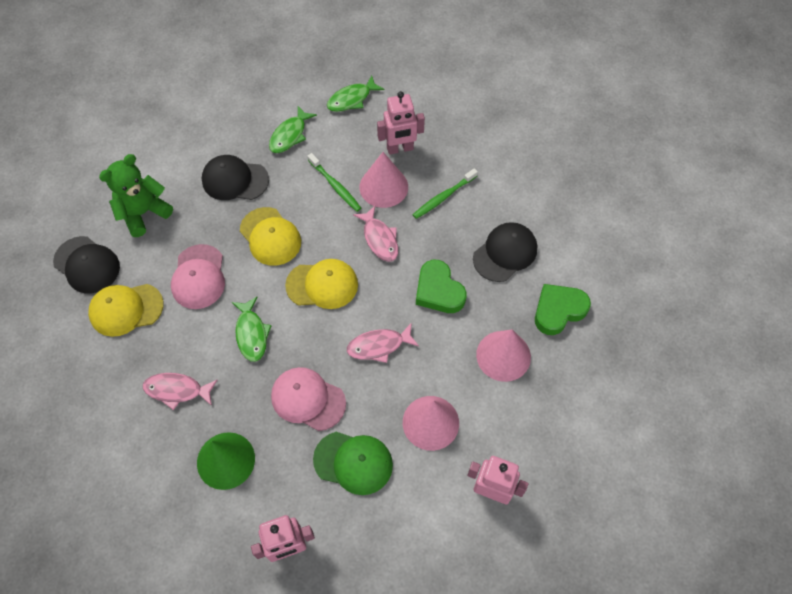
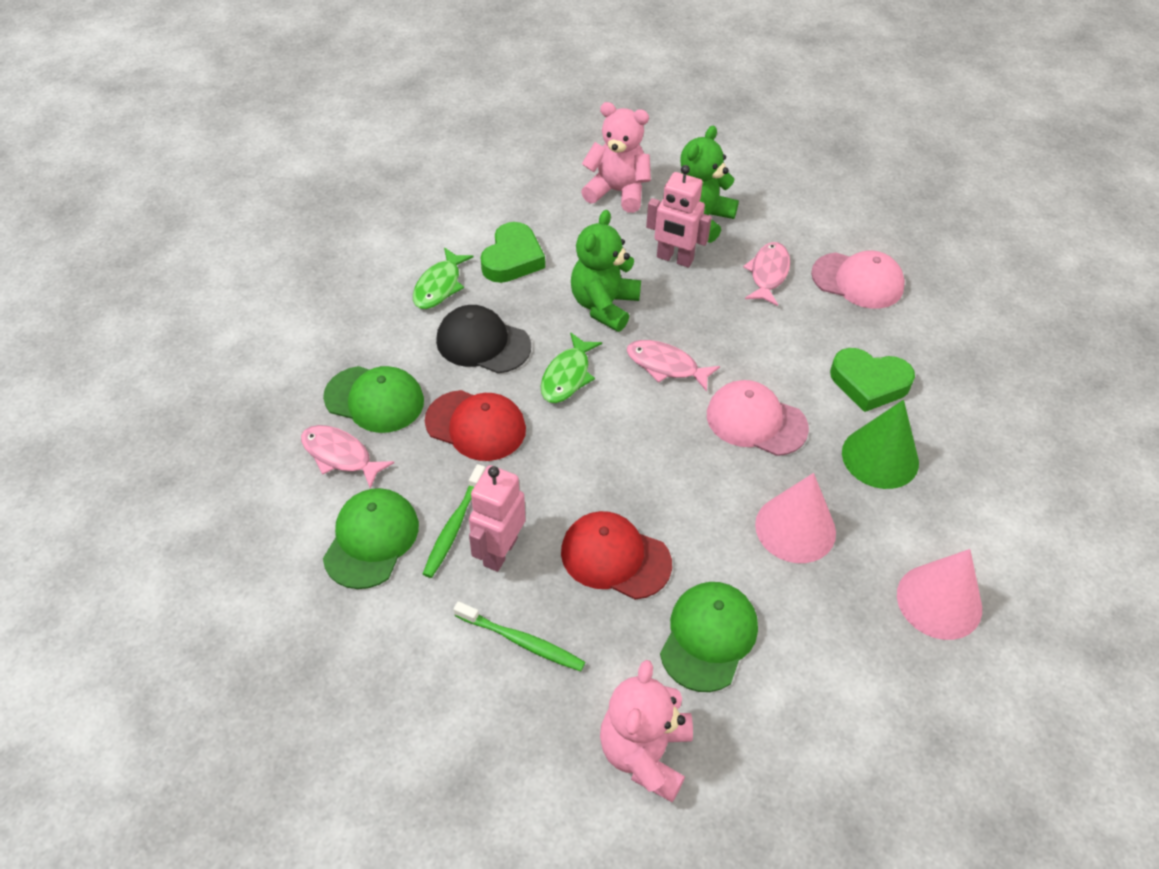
black cap: 3 -> 1
green cap: 1 -> 3
green fish: 3 -> 2
green teddy bear: 1 -> 2
pink cone: 3 -> 2
pink robot: 3 -> 2
pink teddy bear: 0 -> 2
red cap: 0 -> 2
yellow cap: 3 -> 0

